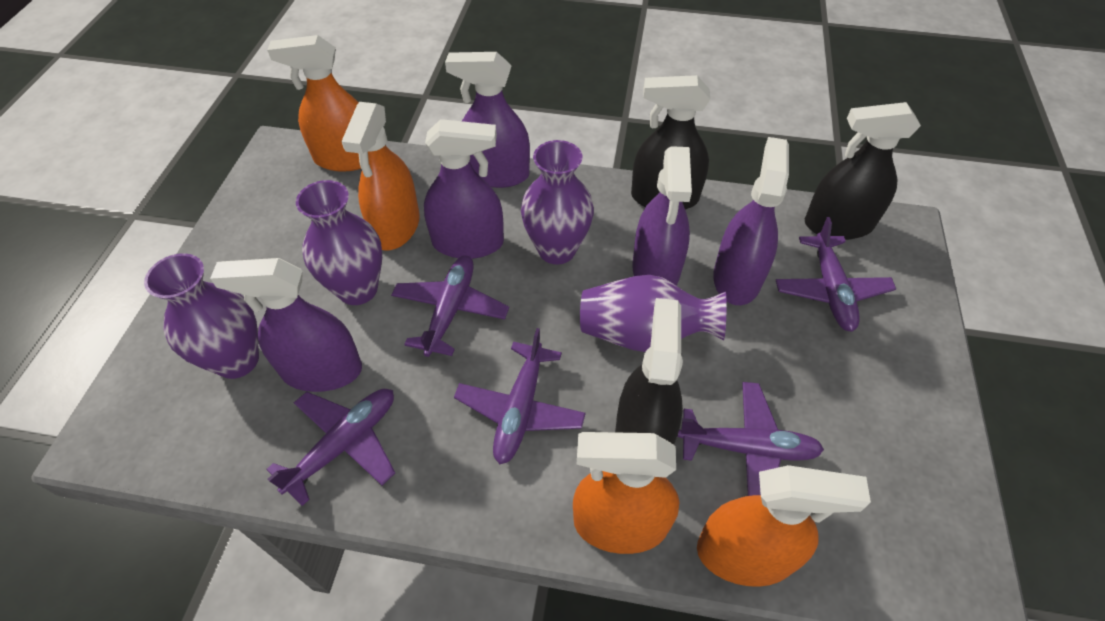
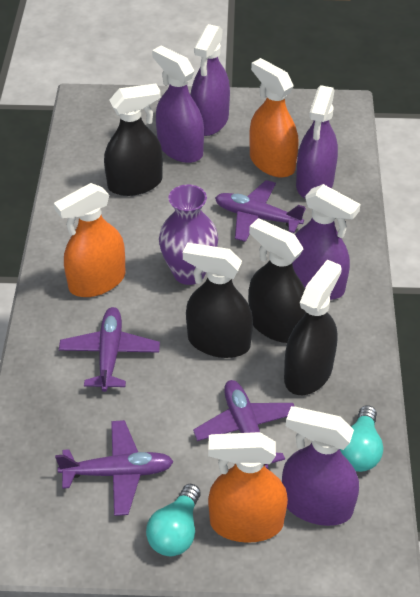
black spray bottle: 3 -> 4
orange spray bottle: 4 -> 3
purple plane: 5 -> 4
purple vase: 4 -> 1
turquoise light bulb: 0 -> 2

